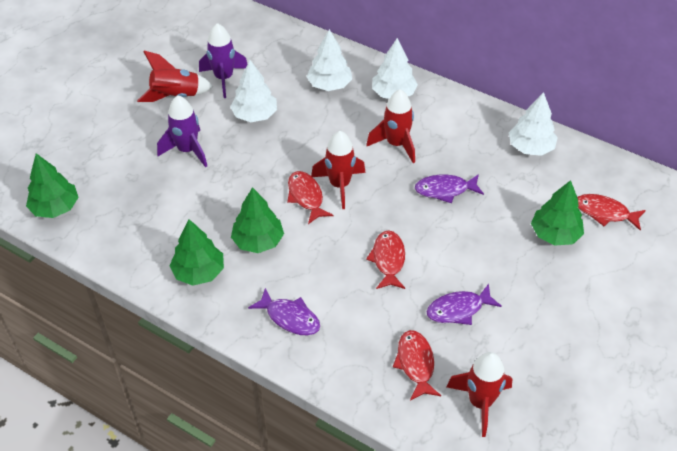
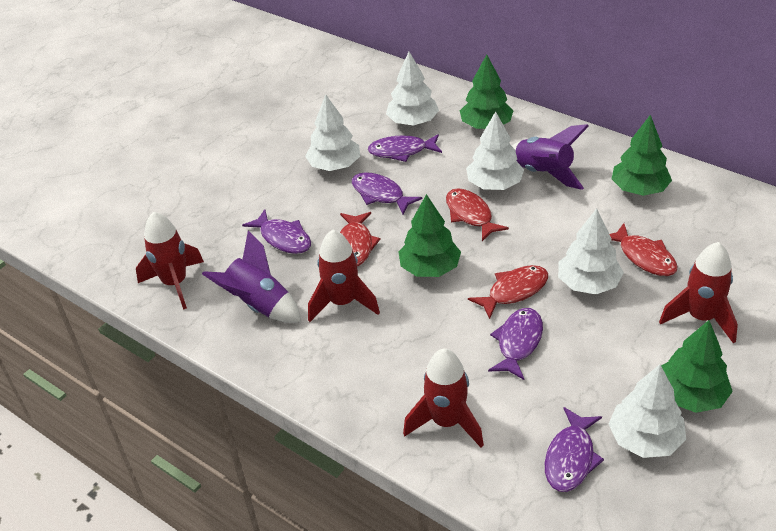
purple fish: 3 -> 5
white tree: 4 -> 5

